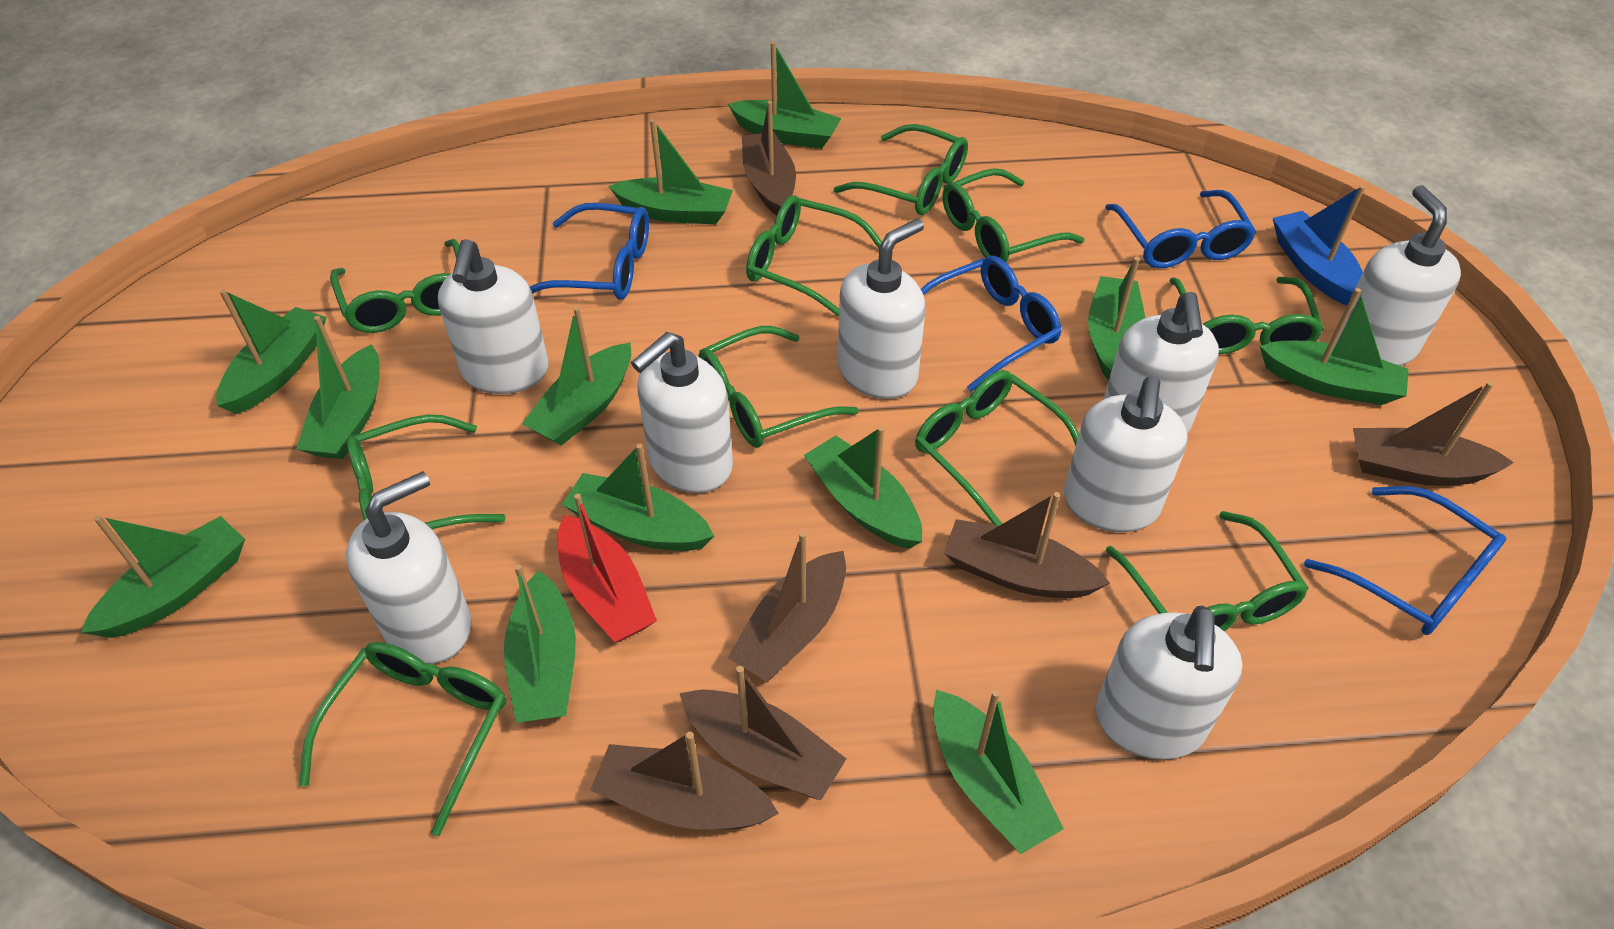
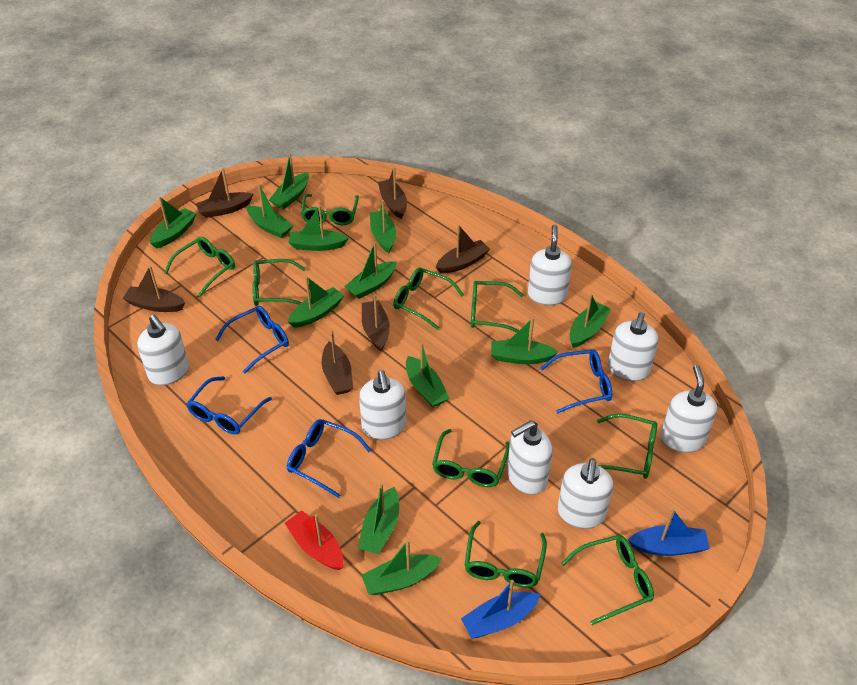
blue boat: 1 -> 2
green glasses: 10 -> 9
white soap dispenser: 8 -> 7

